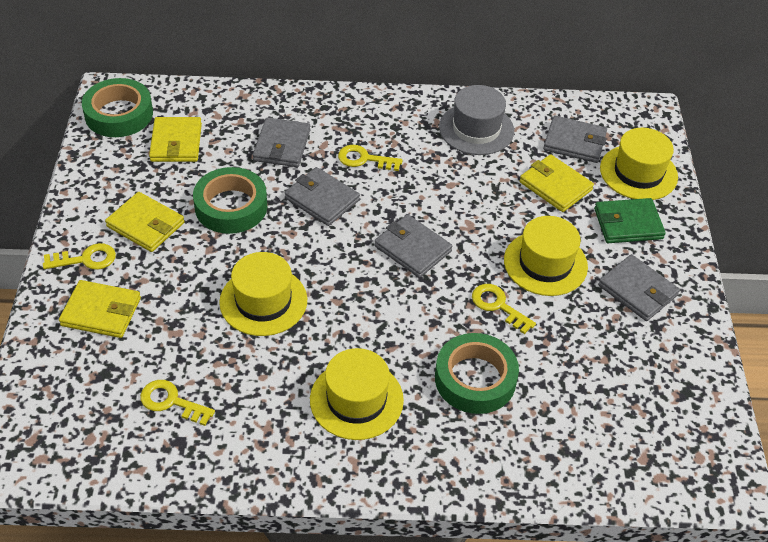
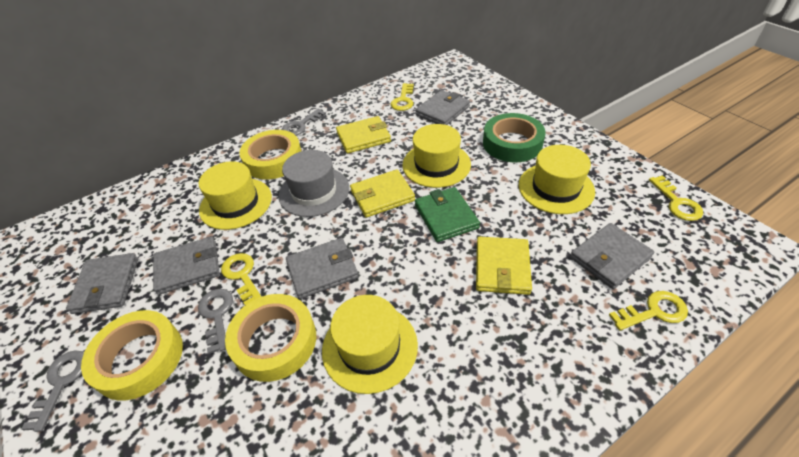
green tape: 3 -> 1
grey key: 0 -> 3
yellow tape: 0 -> 3
yellow wallet: 4 -> 3

